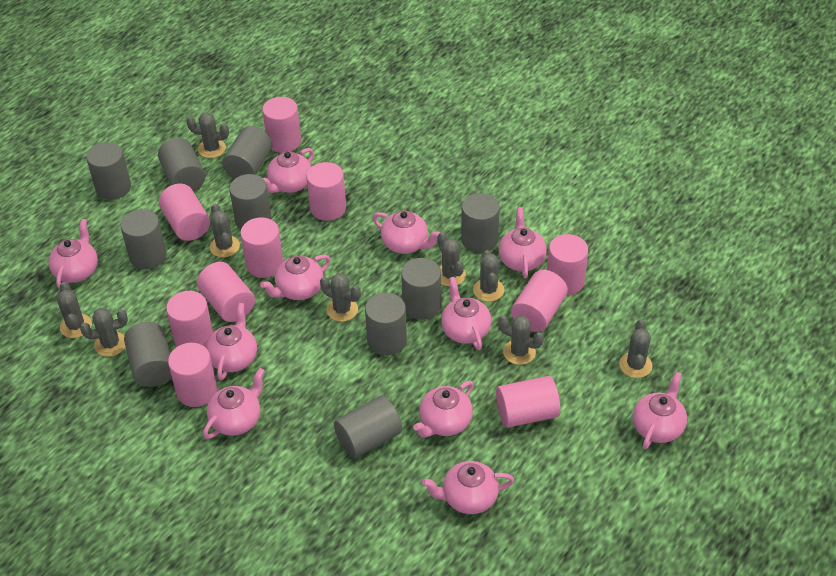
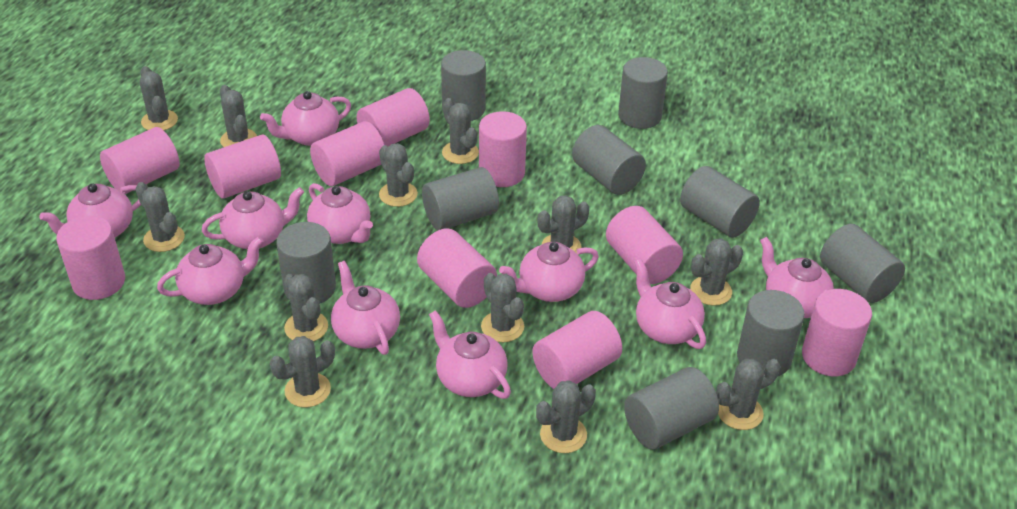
grey cactus: 9 -> 12
grey cylinder: 10 -> 9
pink teapot: 11 -> 10

